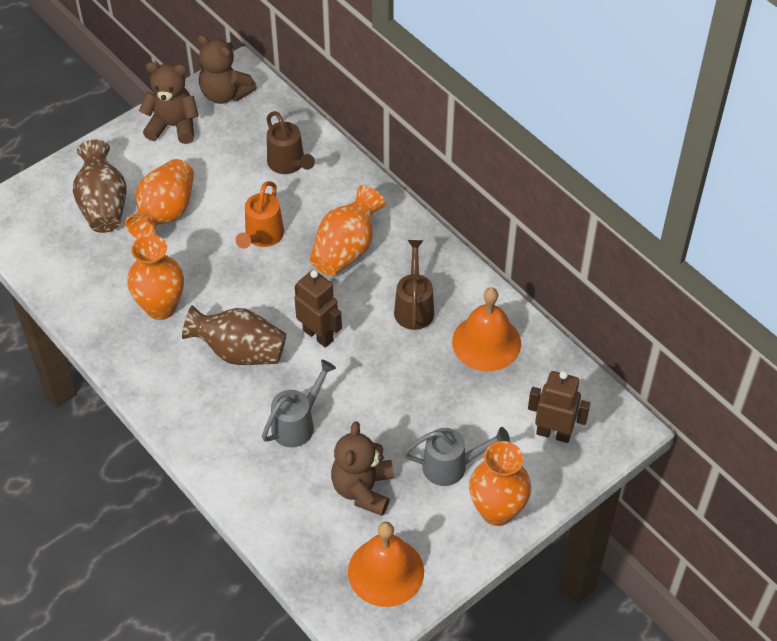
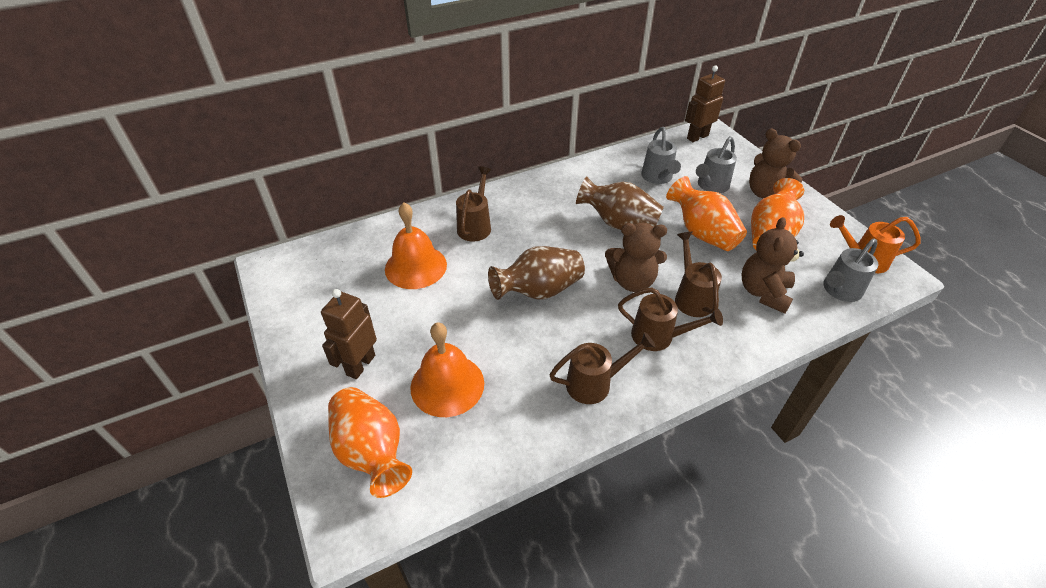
brown watering can: 2 -> 4
grey watering can: 2 -> 3
orange vase: 4 -> 3

